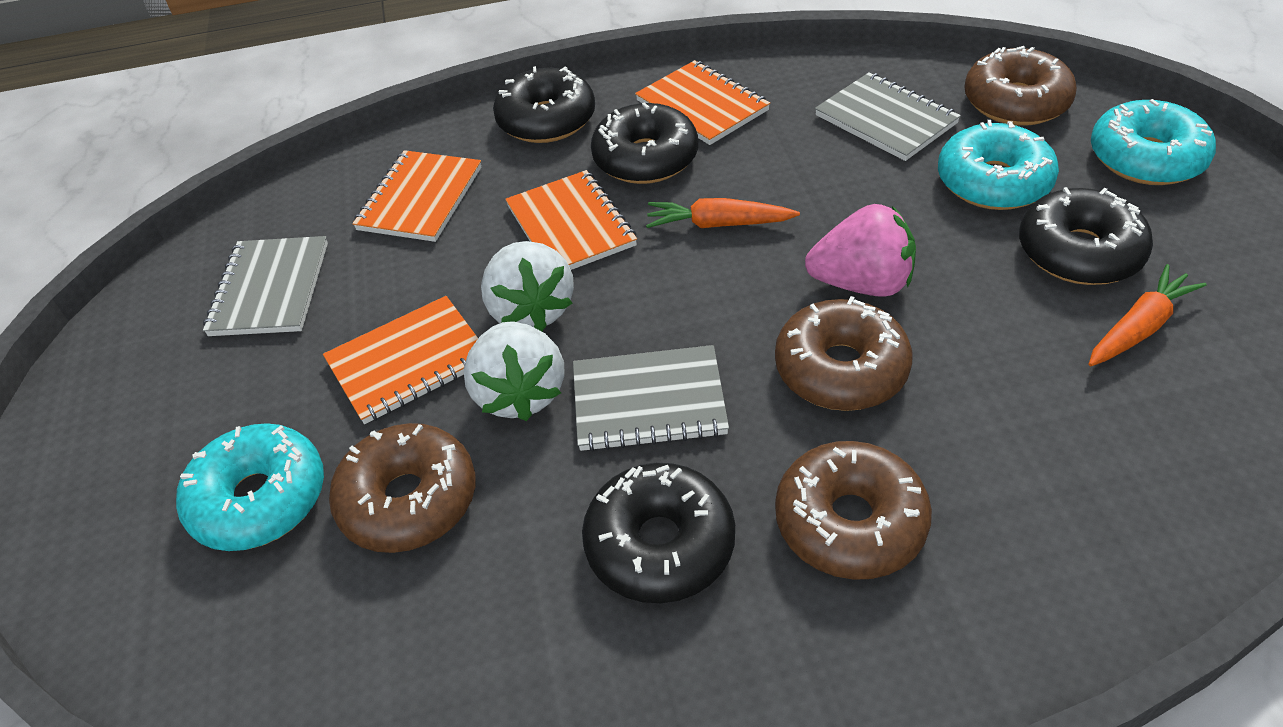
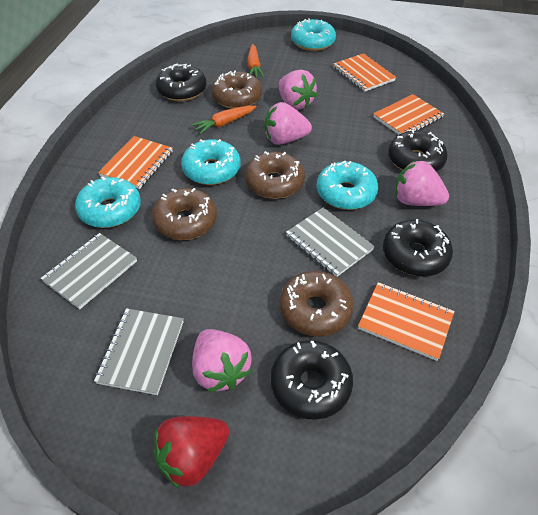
pink strawberry: 1 -> 4
red strawberry: 0 -> 1
turquoise donut: 3 -> 4
white strawberry: 2 -> 0

